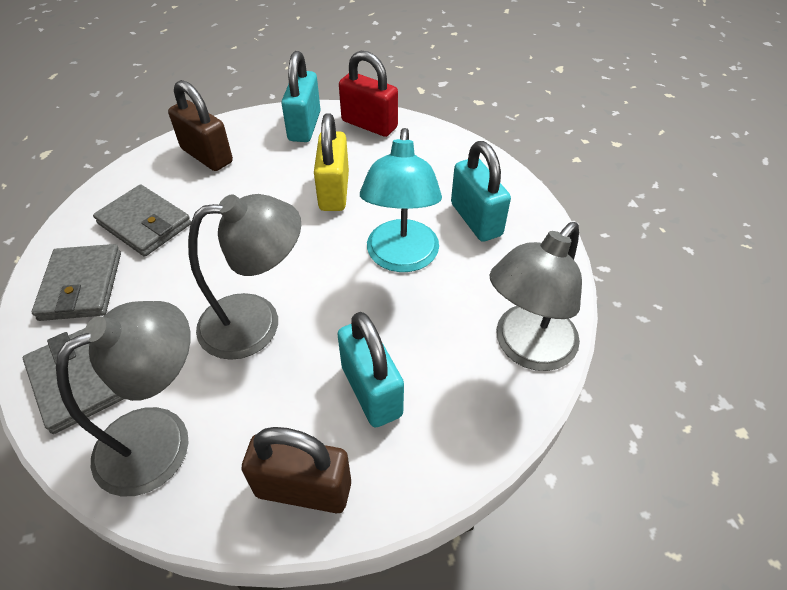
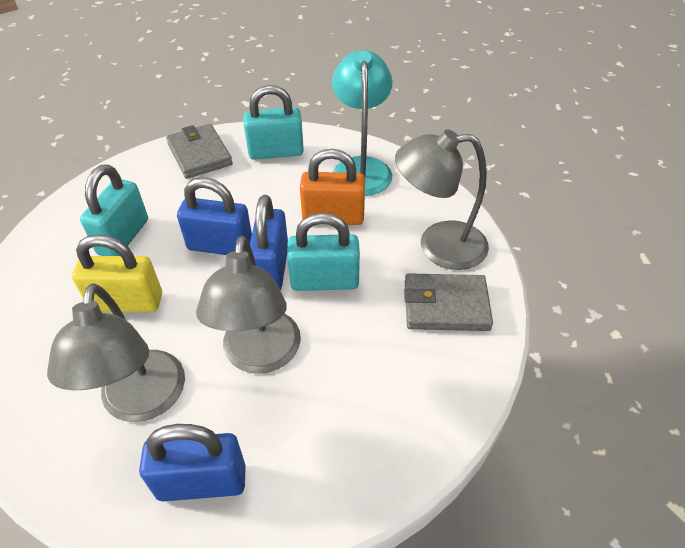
blue padlock: 0 -> 3
brown padlock: 2 -> 0
grey wallet: 3 -> 2
orange padlock: 0 -> 1
red padlock: 1 -> 0

